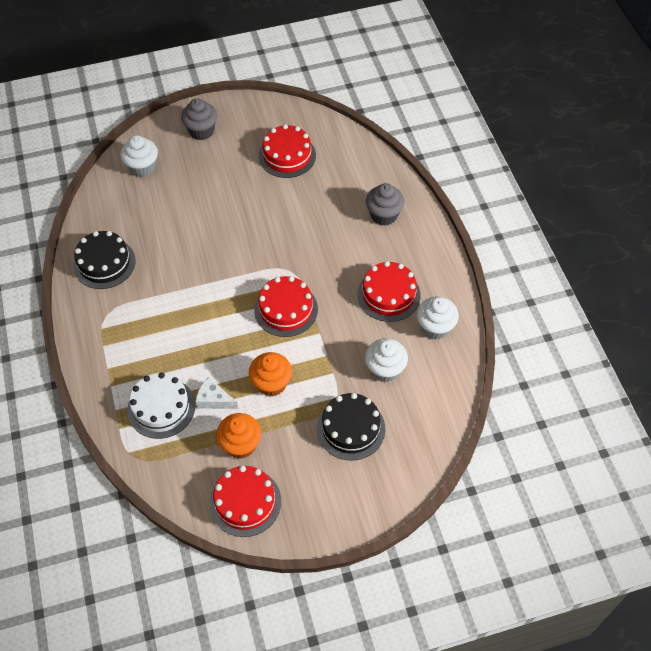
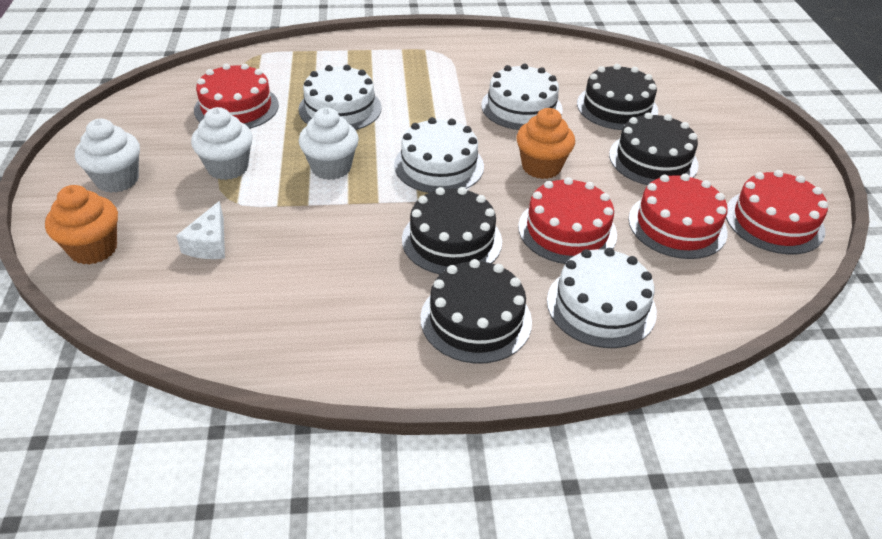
black cake: 2 -> 4
grey cupcake: 2 -> 0
white cake: 1 -> 4

